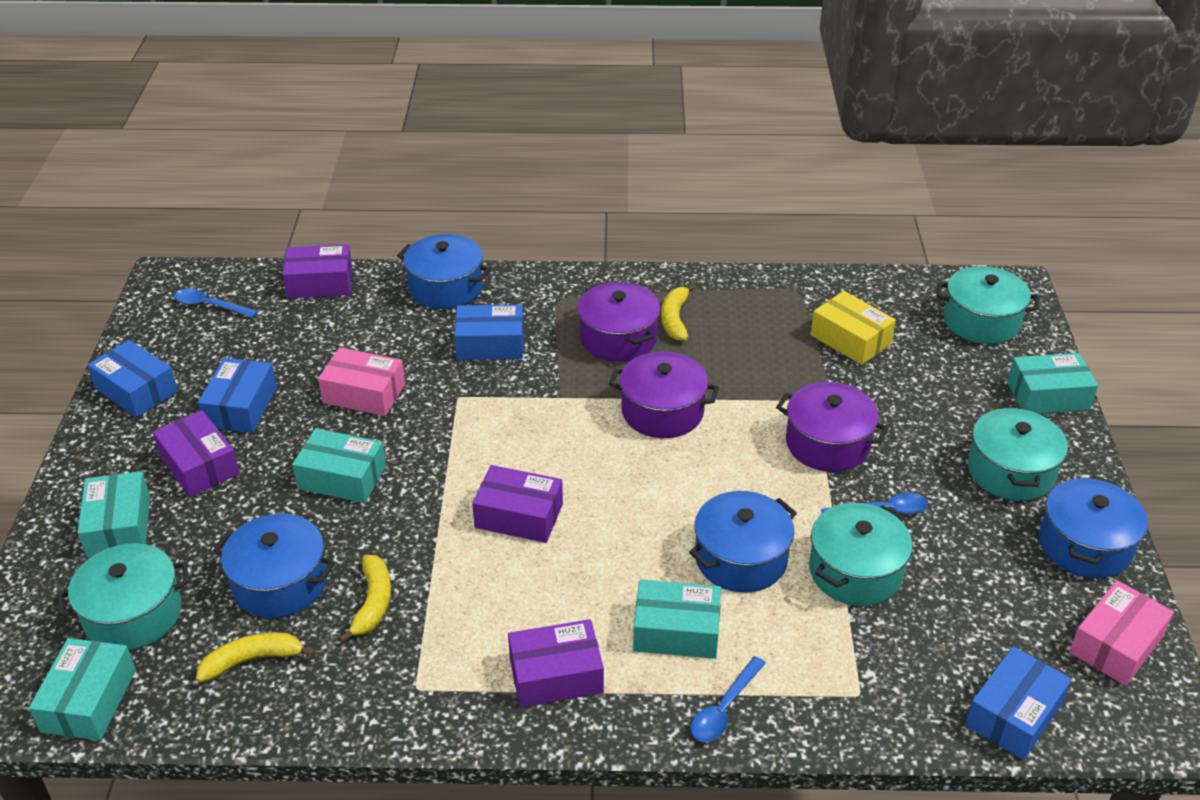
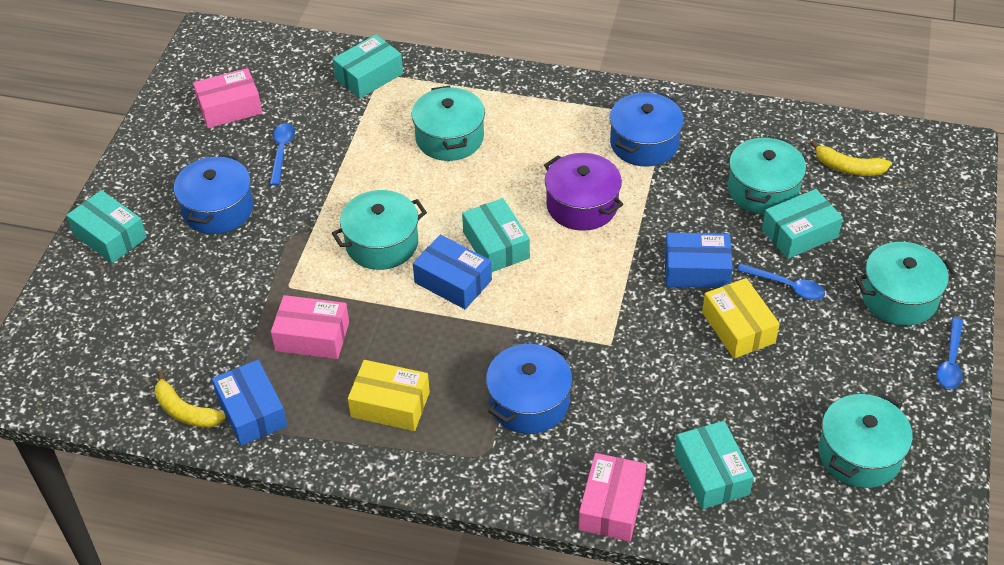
blue box: 4 -> 3
blue pot: 4 -> 3
pink box: 2 -> 3
purple box: 4 -> 0
purple pot: 3 -> 1
turquoise pot: 4 -> 5
yellow banana: 3 -> 2
yellow box: 1 -> 2

